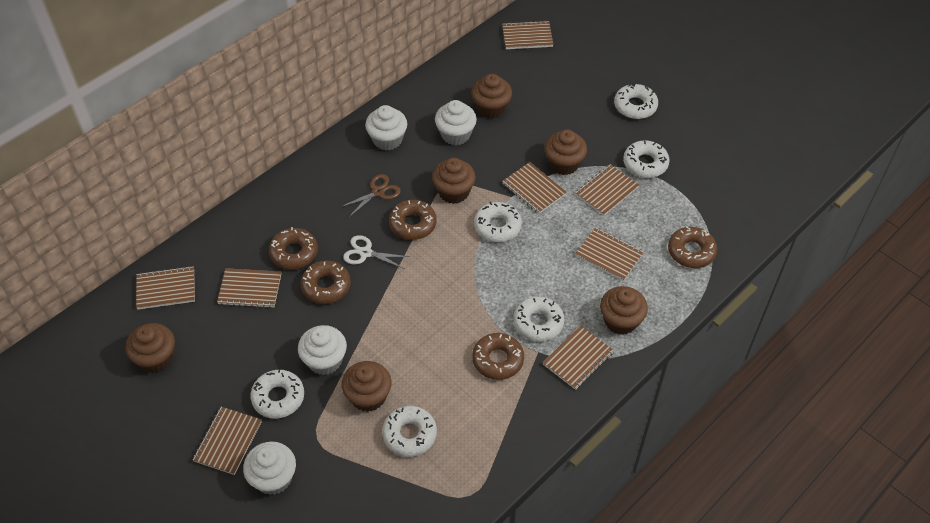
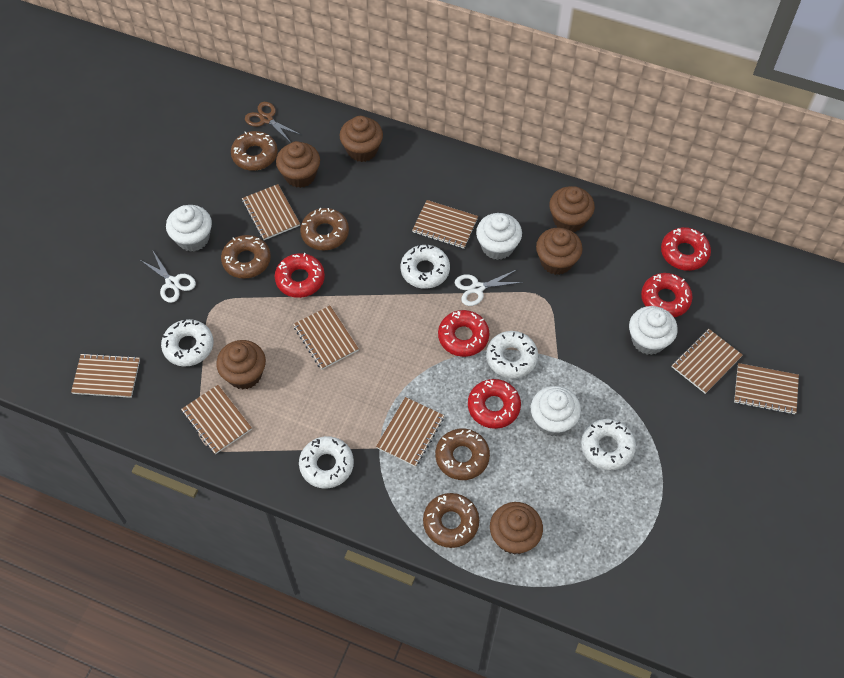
red donut: 0 -> 5
white donut: 6 -> 5
white scissors: 1 -> 2

